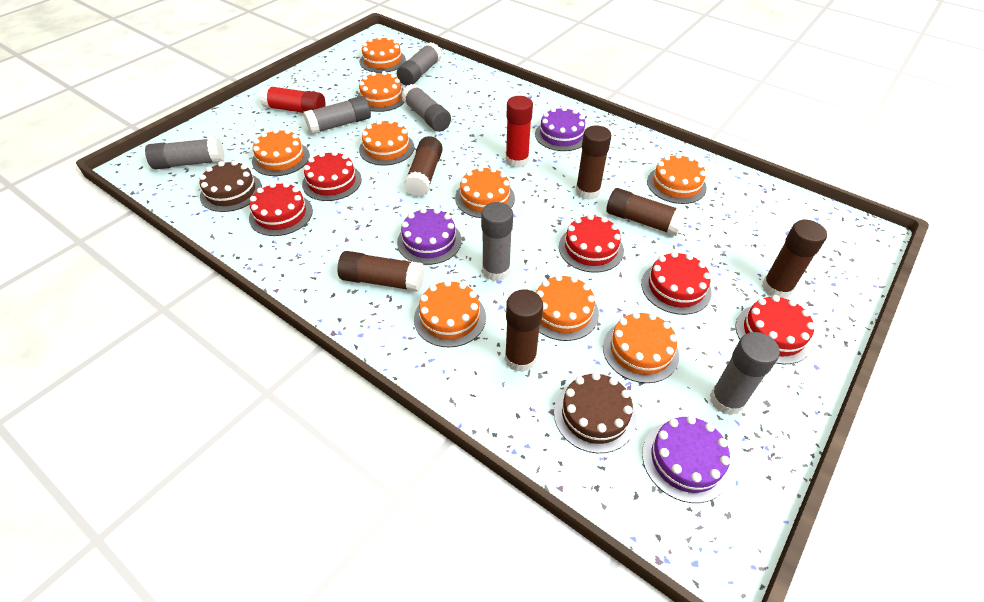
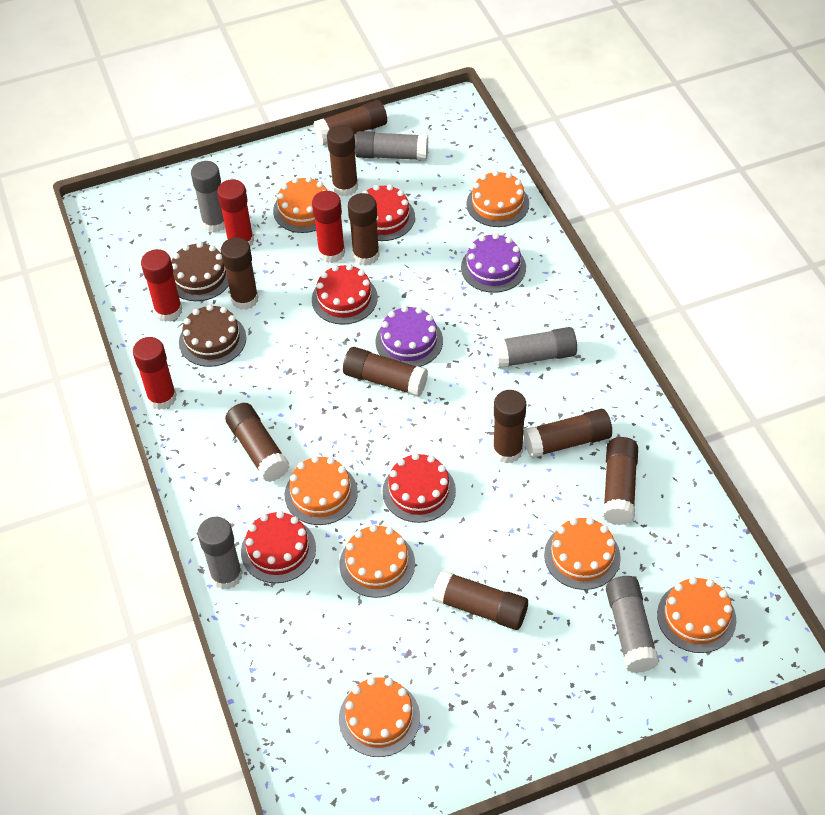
brown glue stick: 6 -> 10
grey glue stick: 6 -> 5
orange cake: 9 -> 7
purple cake: 3 -> 2
red cake: 5 -> 4
red glue stick: 2 -> 4

